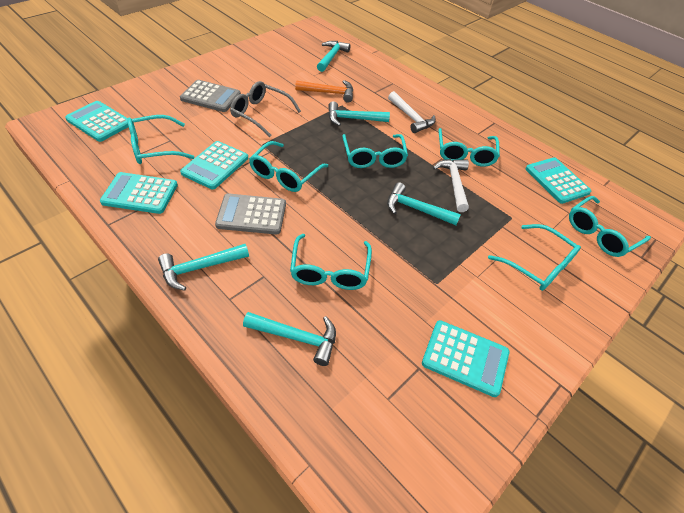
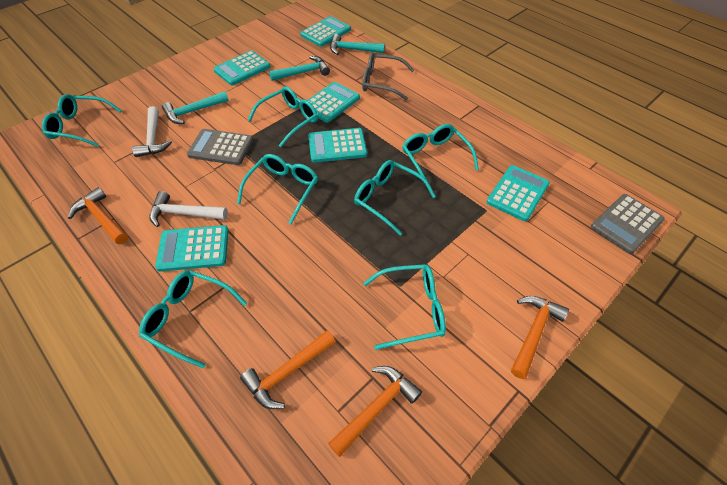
orange hammer: 1 -> 4
turquoise calculator: 5 -> 6
turquoise hammer: 5 -> 3

